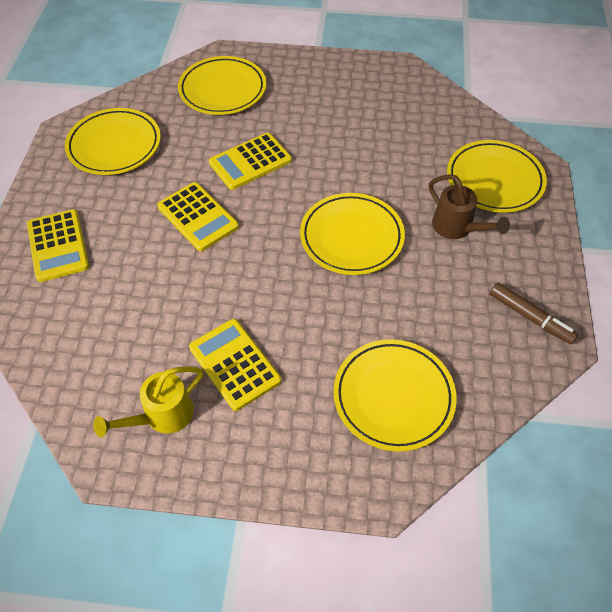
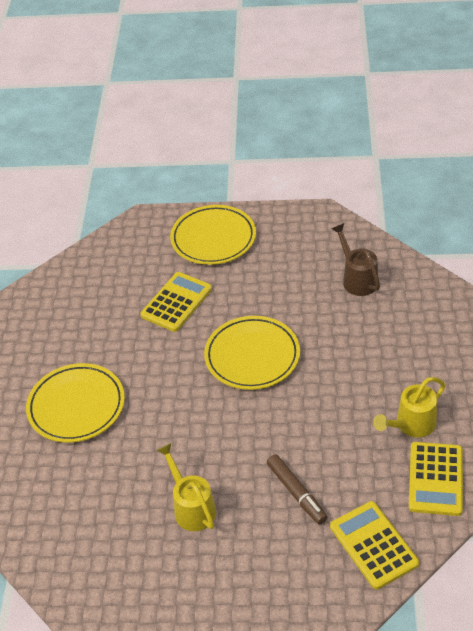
yellow calculator: 4 -> 3
yellow plate: 5 -> 3
yellow watering can: 1 -> 2

